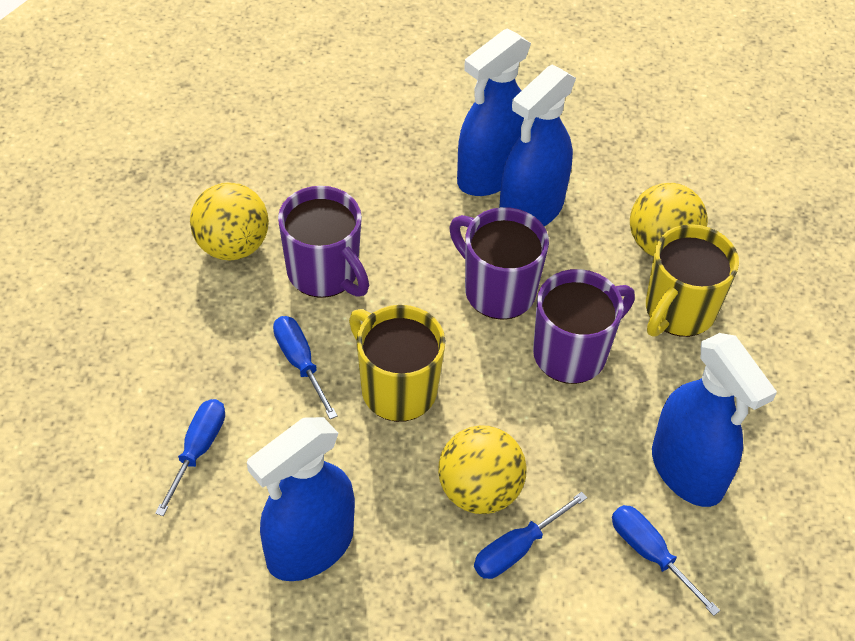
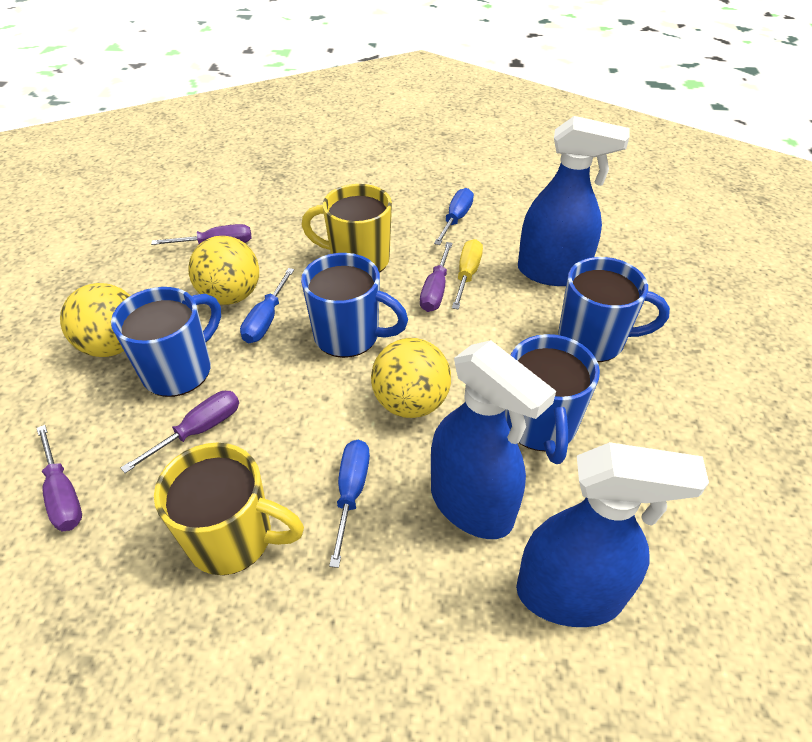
blue mug: 0 -> 4
blue screwdriver: 4 -> 3
blue spray bottle: 4 -> 3
purple mug: 3 -> 0
purple screwdriver: 0 -> 4
yellow screwdriver: 0 -> 1

